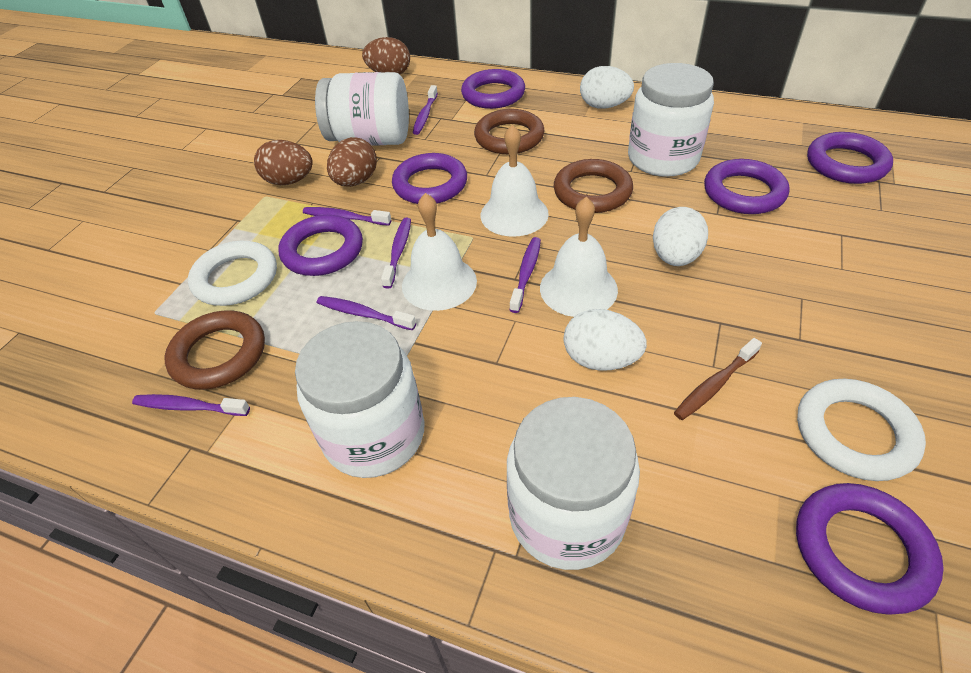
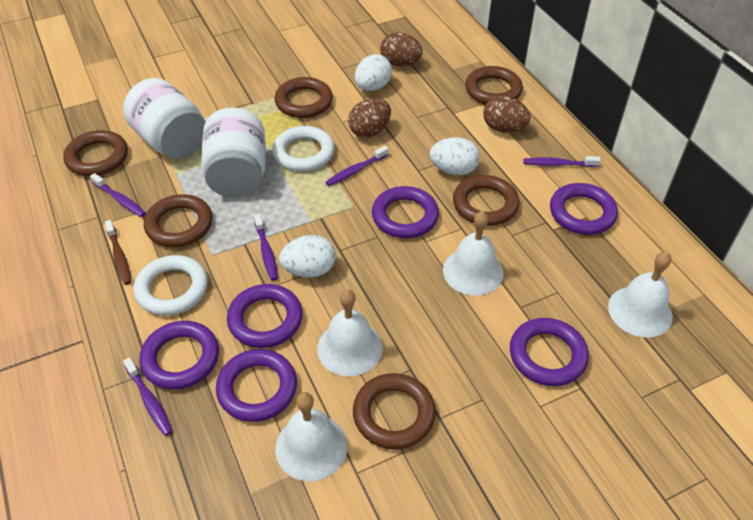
brown ring: 3 -> 6
purple toothbrush: 6 -> 5
white bell: 3 -> 4
white jar: 4 -> 2

